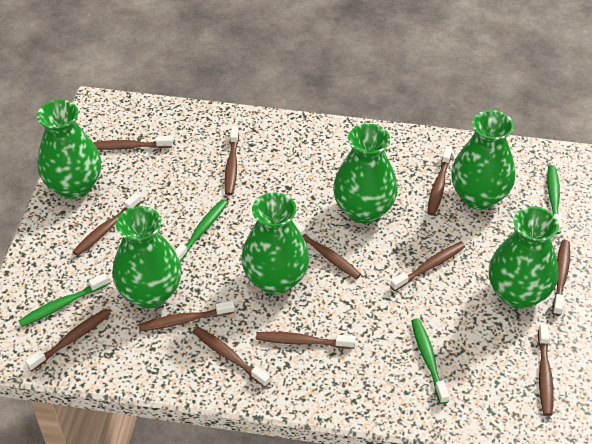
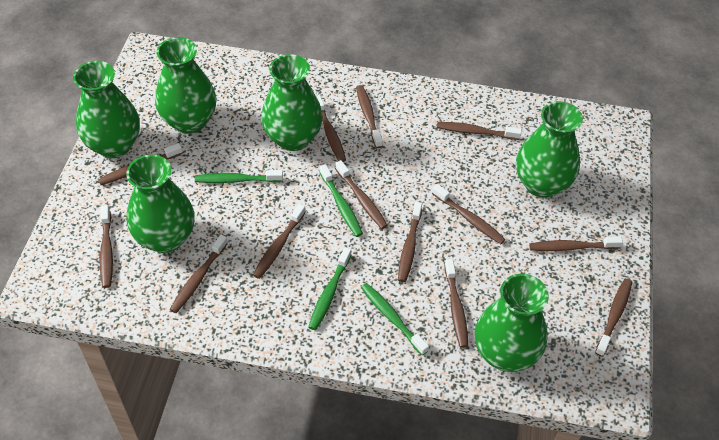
brown toothbrush: 12 -> 13

